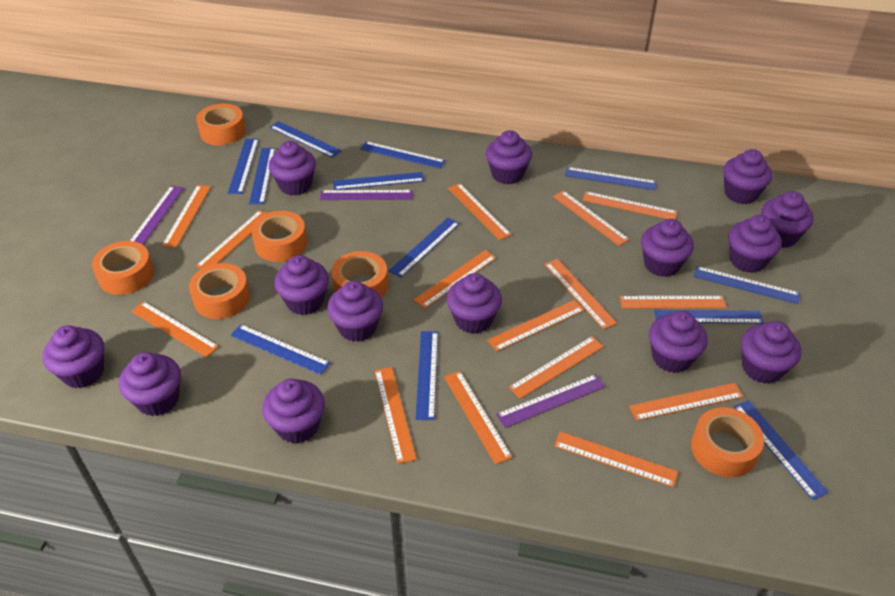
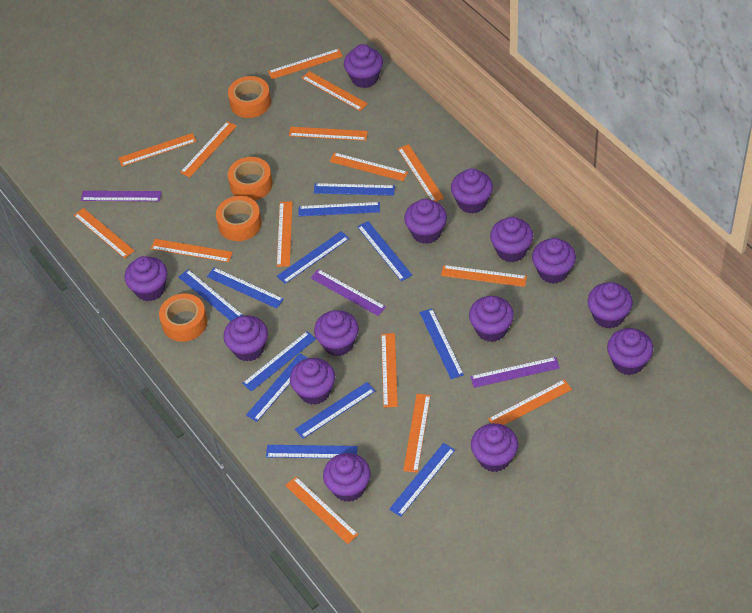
orange tape: 6 -> 4

